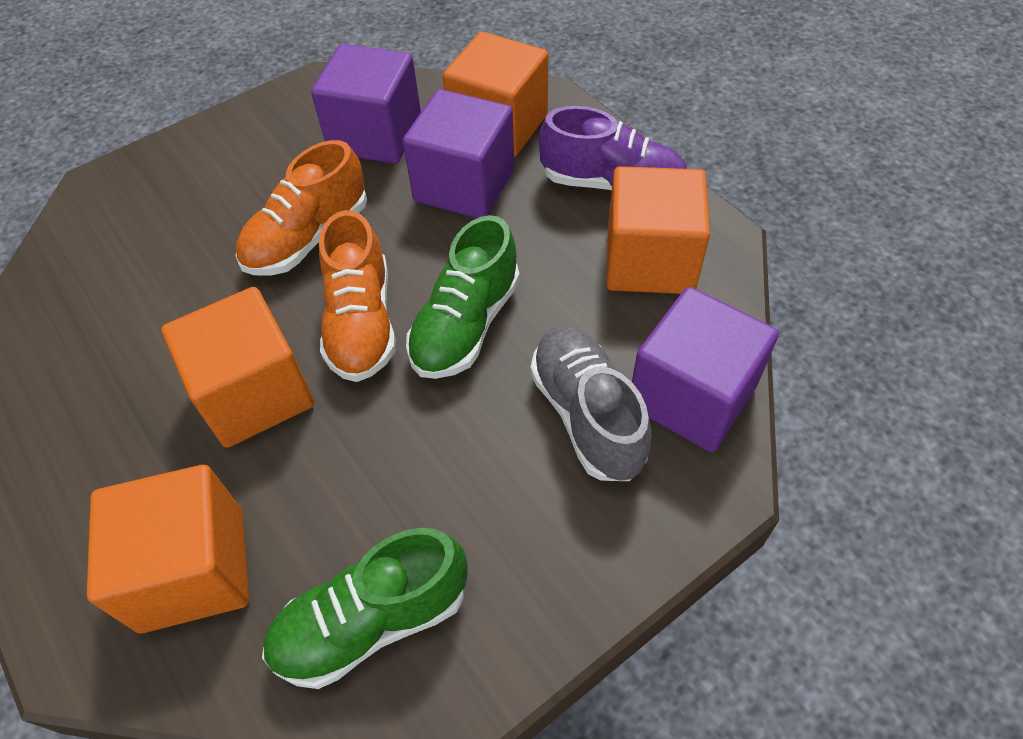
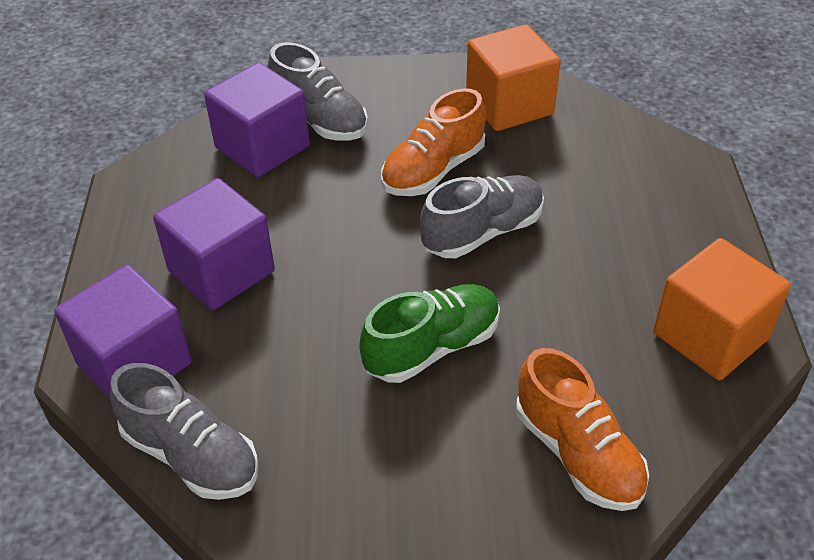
green shoe: 2 -> 1
grey shoe: 1 -> 3
orange cube: 4 -> 2
purple shoe: 1 -> 0

